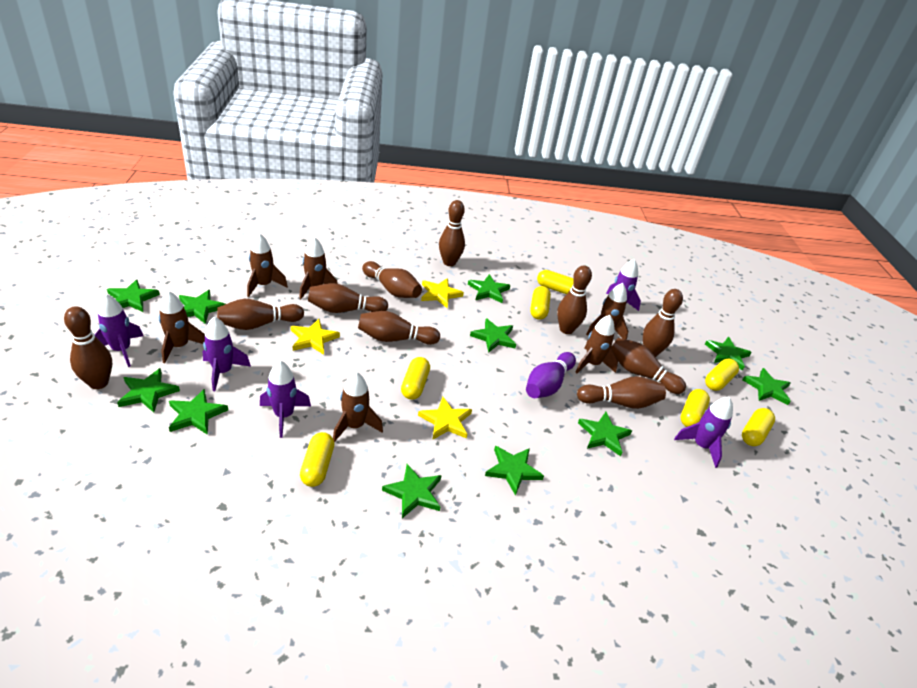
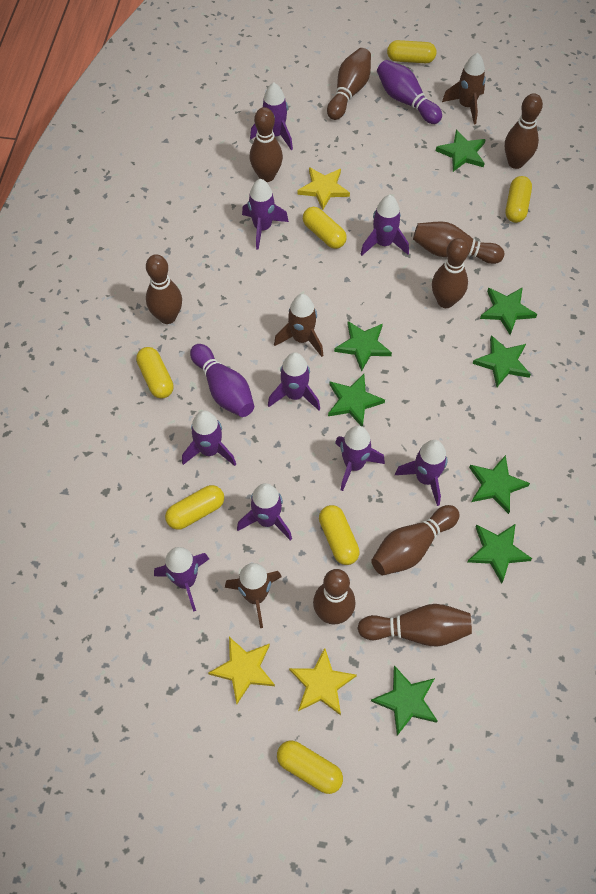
brown bowling pin: 10 -> 9
brown rocket: 6 -> 3
green star: 11 -> 8
purple bowling pin: 1 -> 2
purple rocket: 5 -> 9

